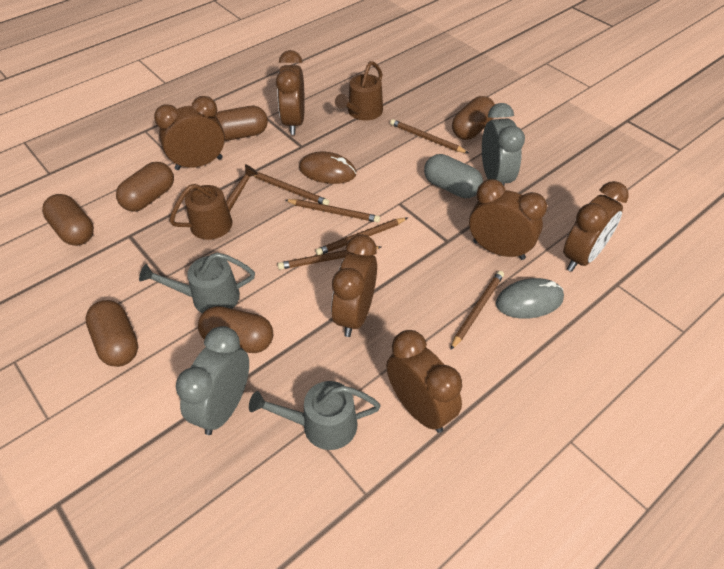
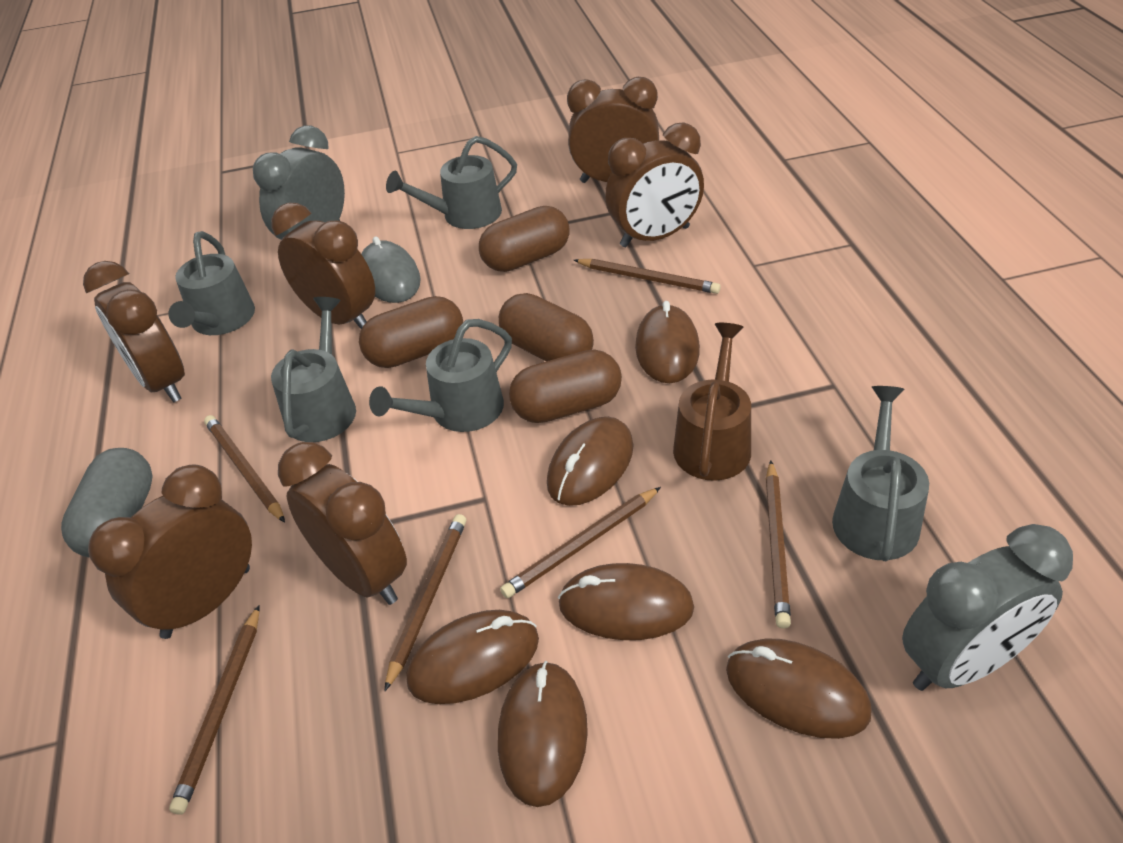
brown capsule: 6 -> 4
brown mouse: 1 -> 6
brown watering can: 2 -> 1
grey watering can: 2 -> 5

